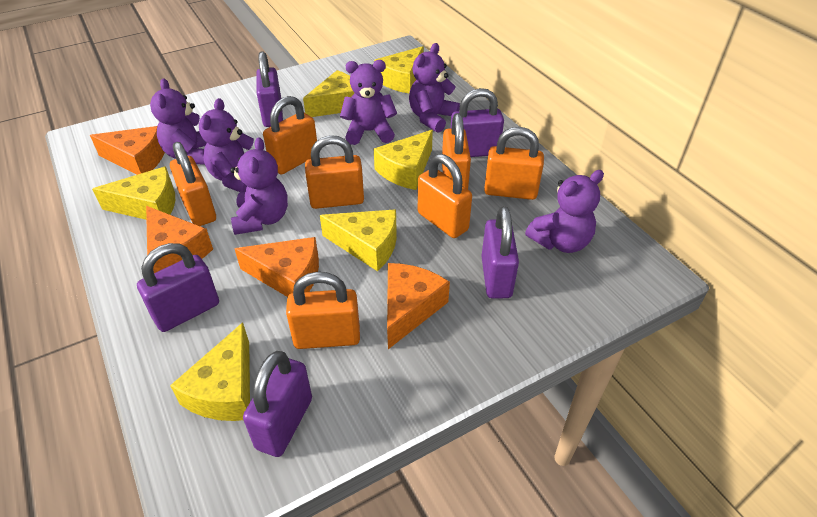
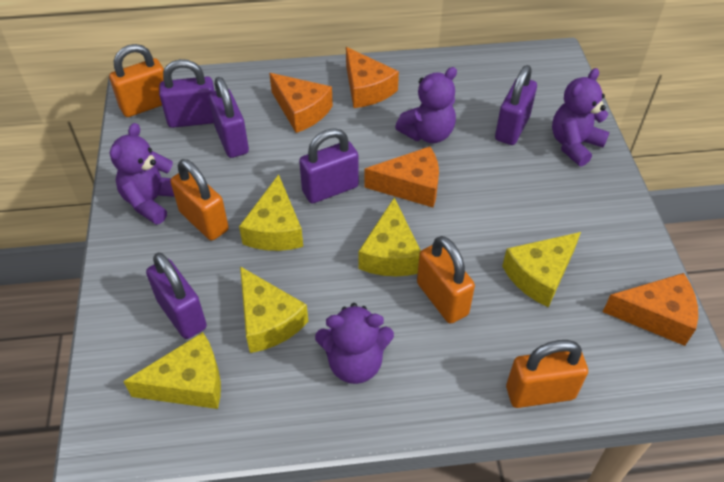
orange padlock: 7 -> 4
purple teddy bear: 6 -> 4
yellow cheese: 6 -> 5

